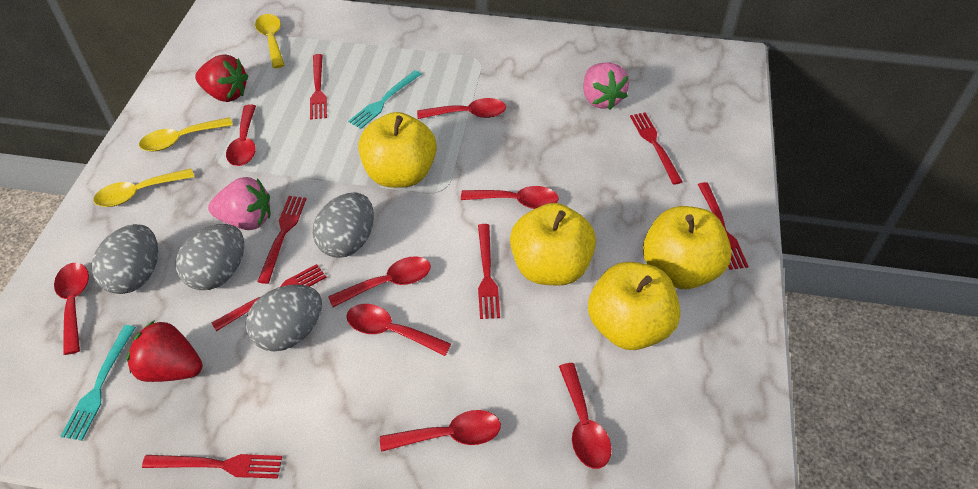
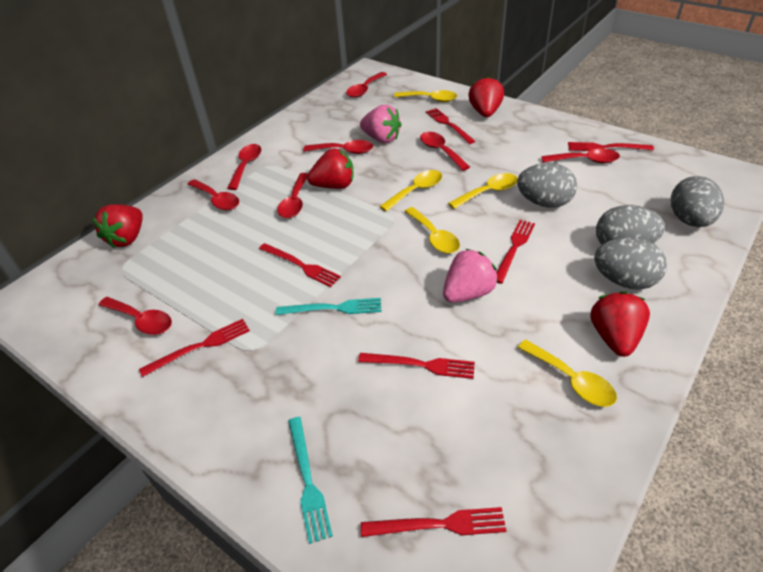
red strawberry: 2 -> 4
yellow apple: 4 -> 0
yellow spoon: 3 -> 5

